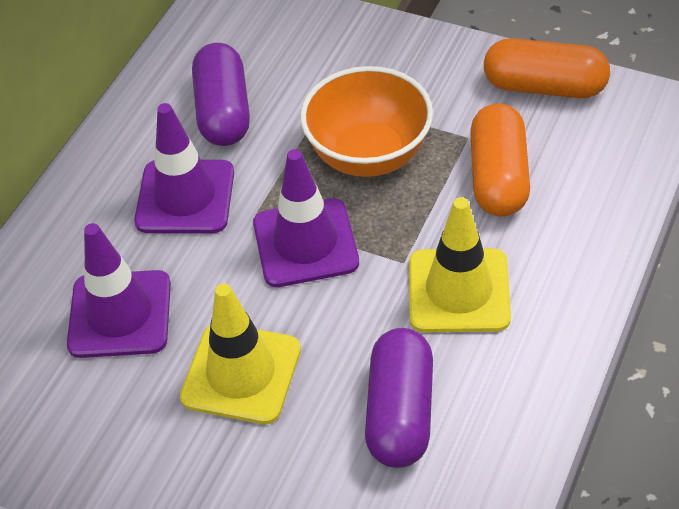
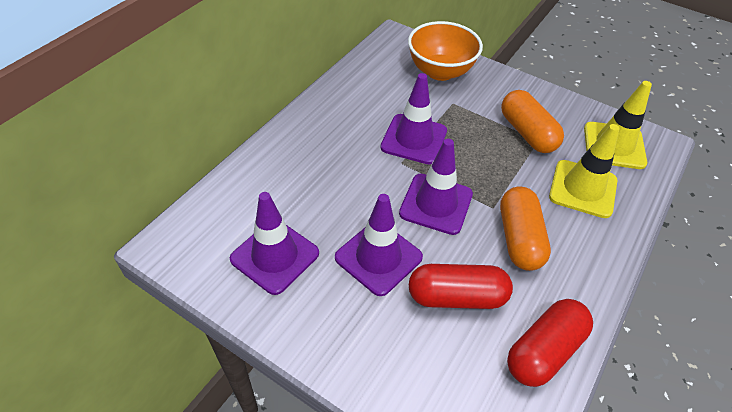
purple capsule: 2 -> 0
purple traffic cone: 3 -> 4
red capsule: 0 -> 2

